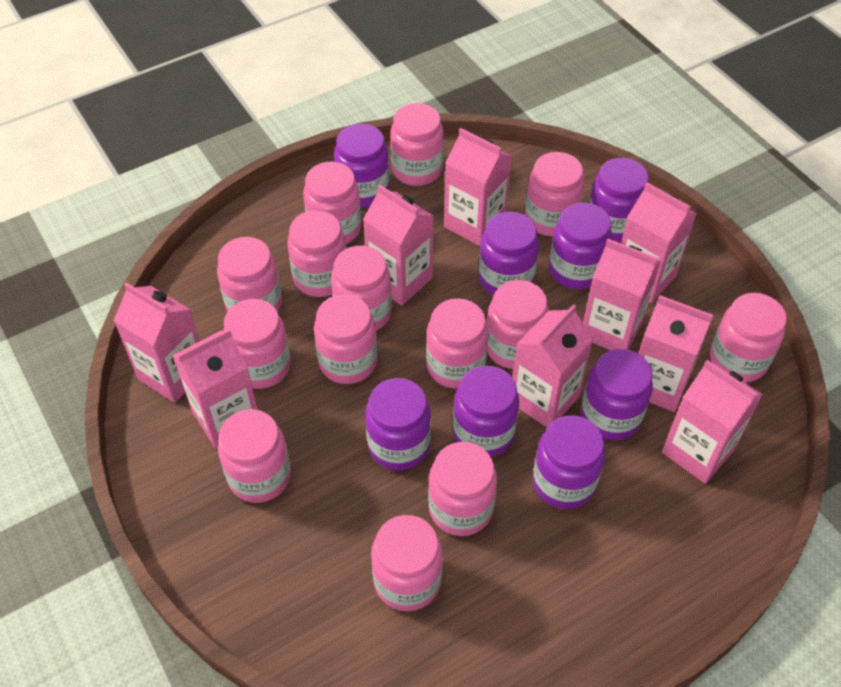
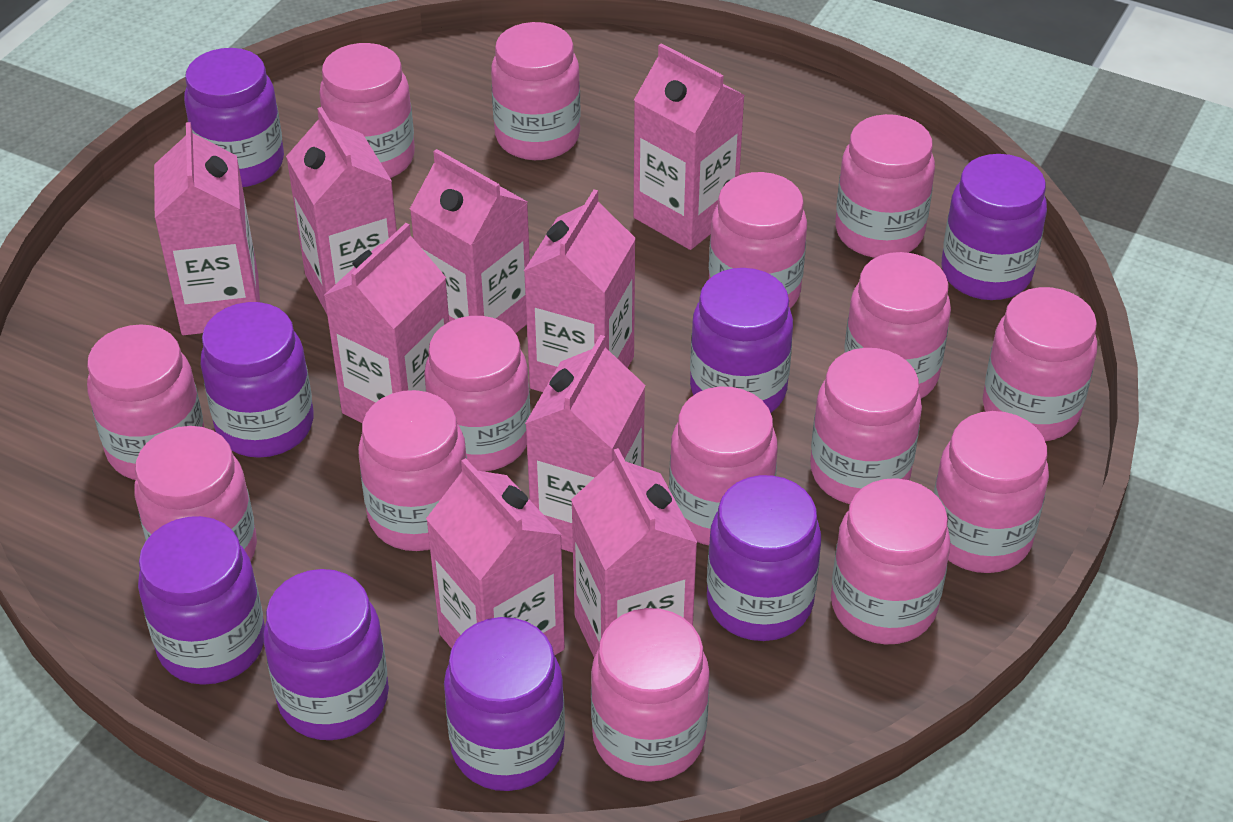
pink jar: 14 -> 15

